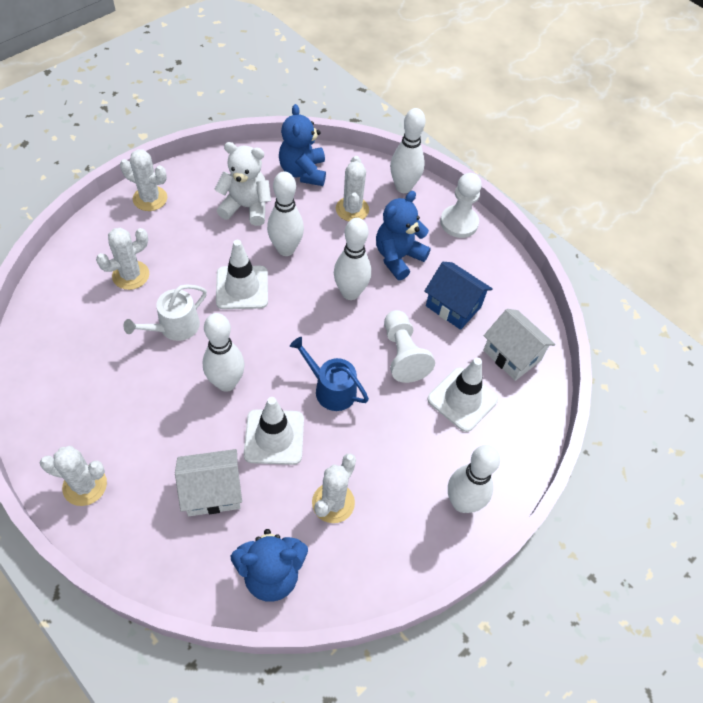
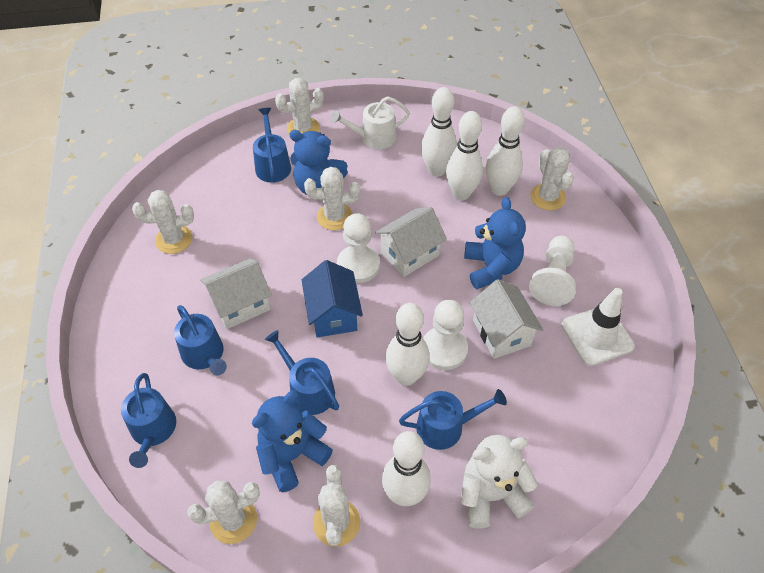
blue watering can: 1 -> 5
white cactus: 5 -> 6
white house: 2 -> 3
white pawn: 2 -> 3
white traffic cone: 3 -> 1

